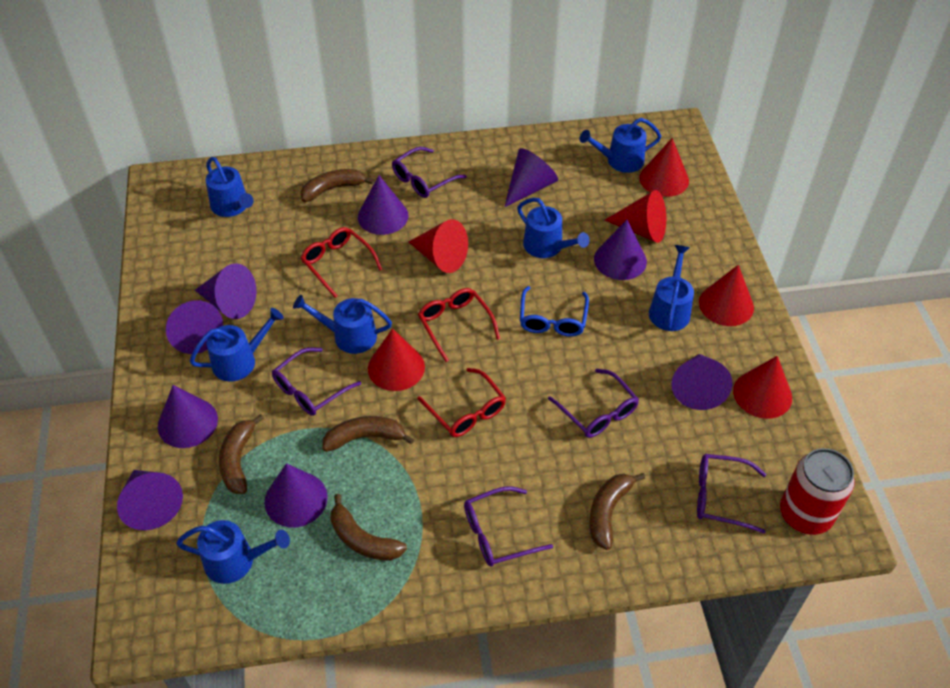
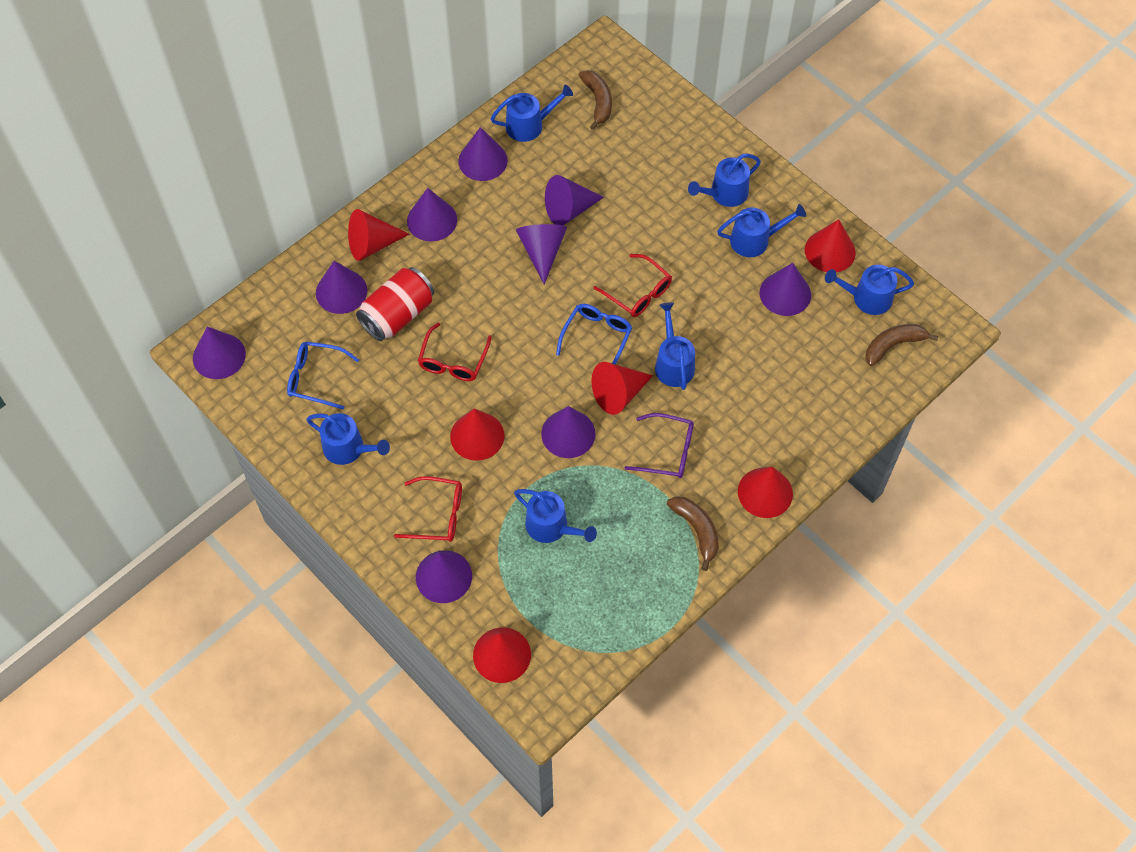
blue glasses: 1 -> 2
brown banana: 5 -> 3
purple glasses: 5 -> 1

